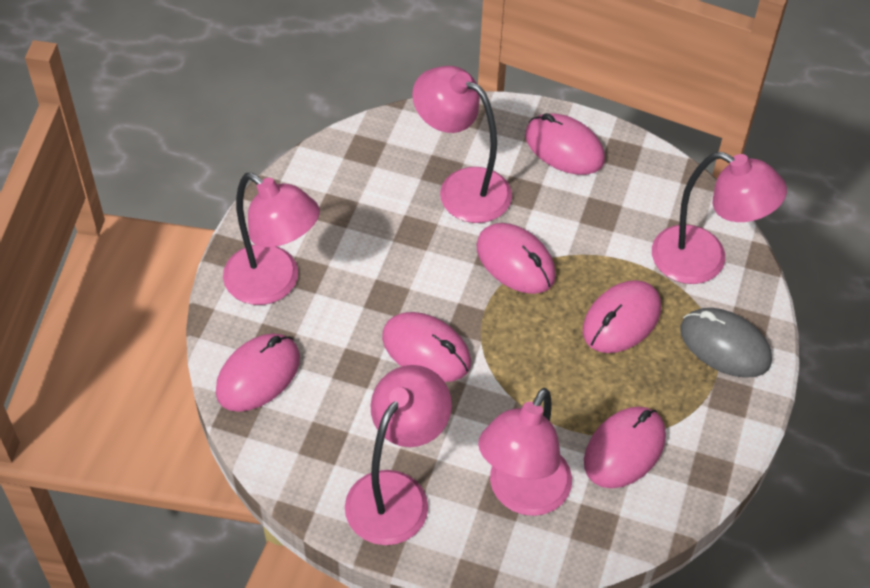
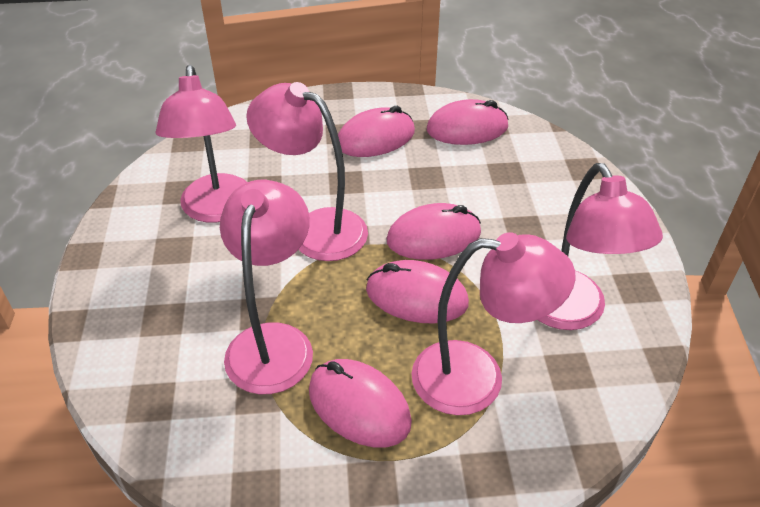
grey mouse: 1 -> 0
pink mouse: 6 -> 5

